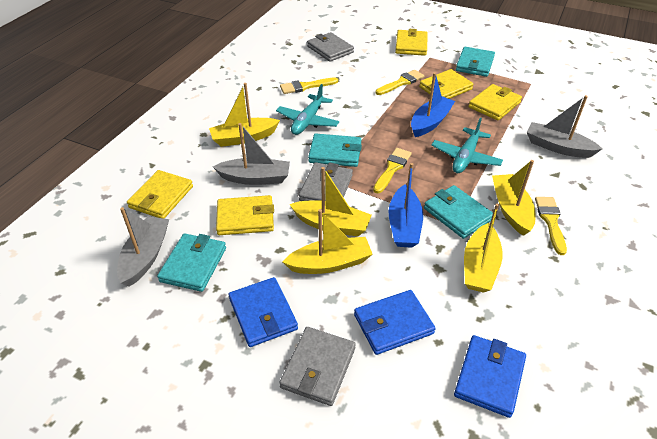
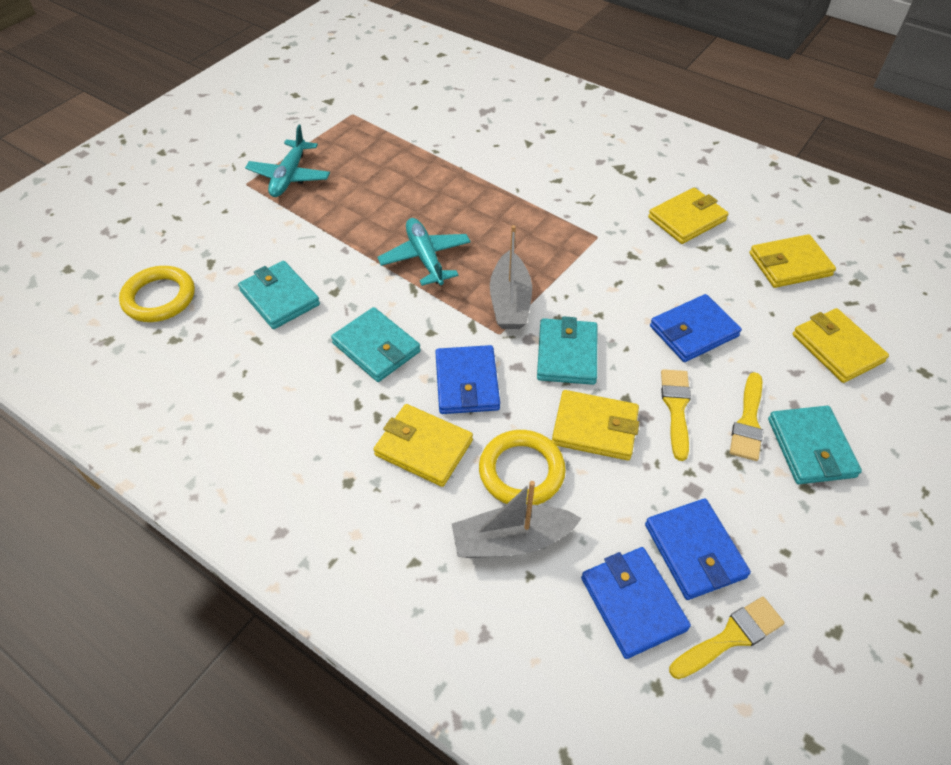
blue boat: 2 -> 0
blue wallet: 3 -> 4
grey boat: 3 -> 2
grey wallet: 3 -> 0
yellow boat: 5 -> 0
yellow brush: 4 -> 3
yellow ring: 0 -> 2

